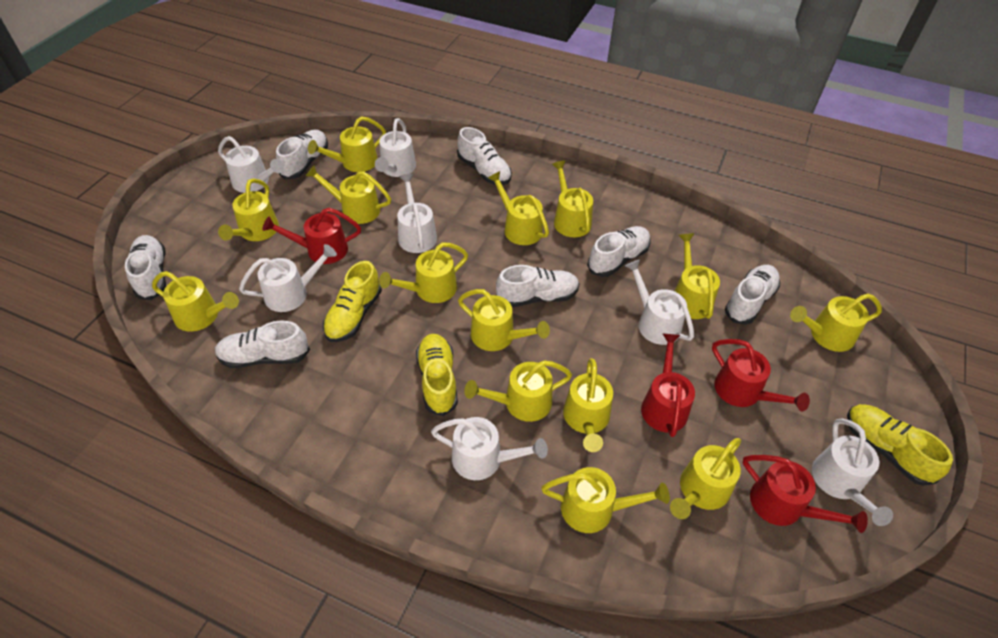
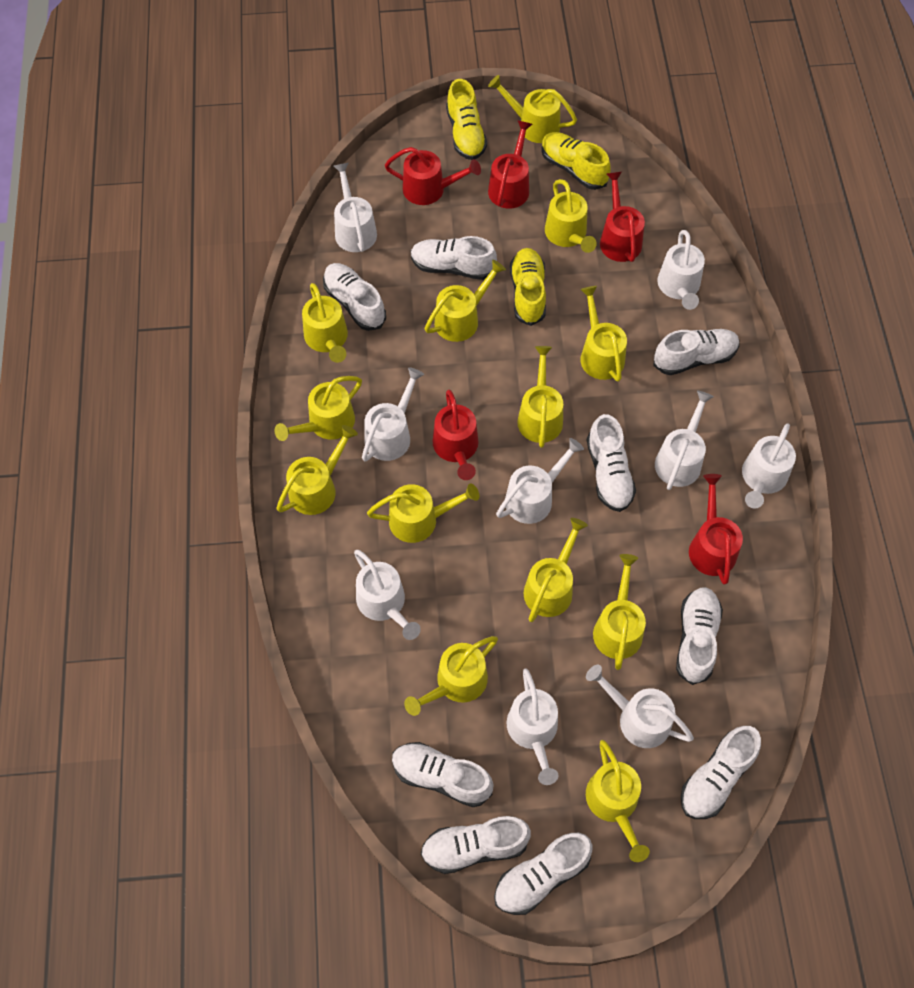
red watering can: 4 -> 5
white shoe: 7 -> 9
white watering can: 7 -> 9
yellow watering can: 14 -> 13

